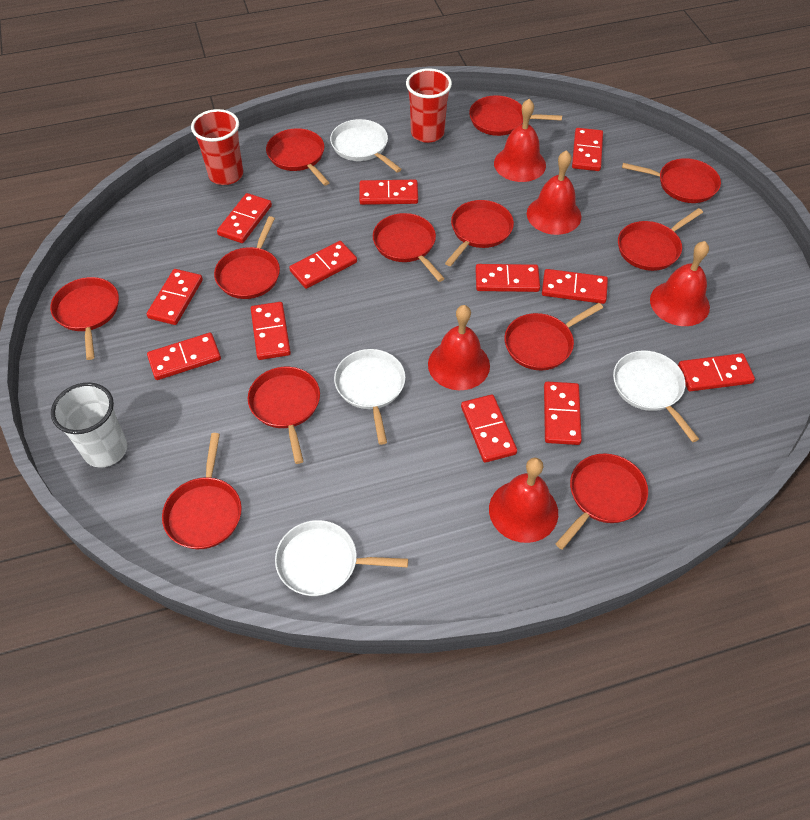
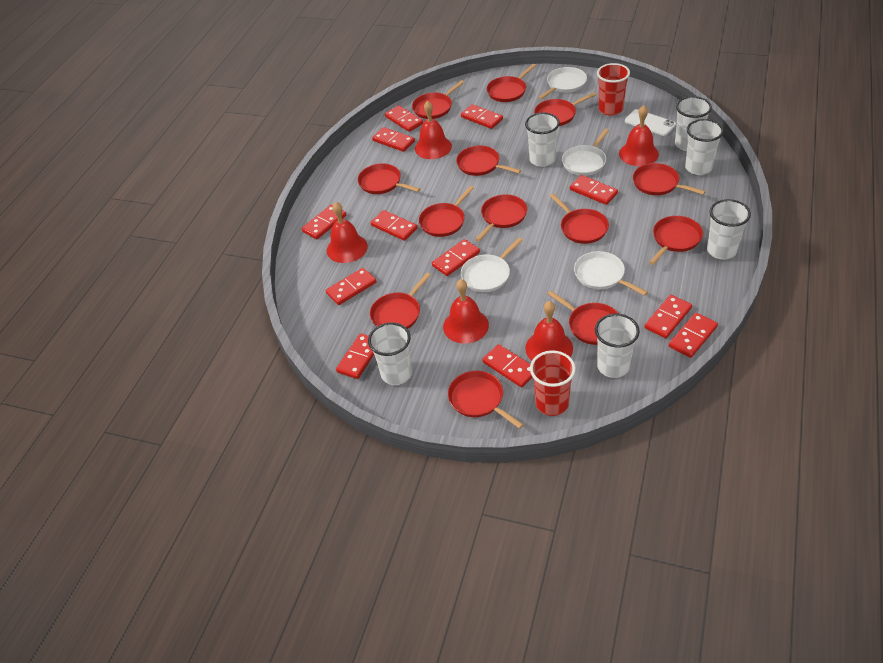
red pan: 12 -> 13
white cup: 1 -> 6
white phone: 0 -> 1

